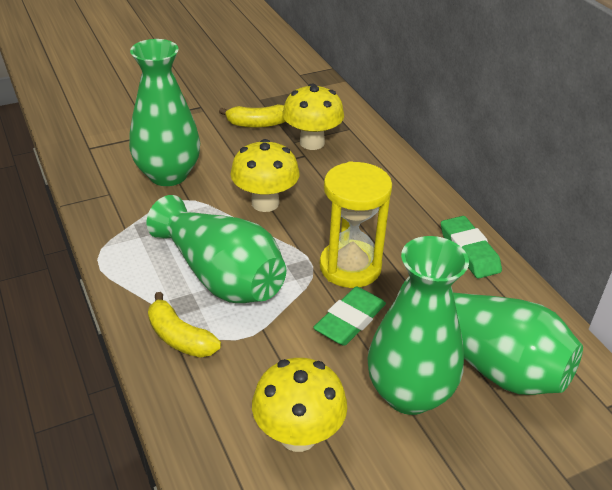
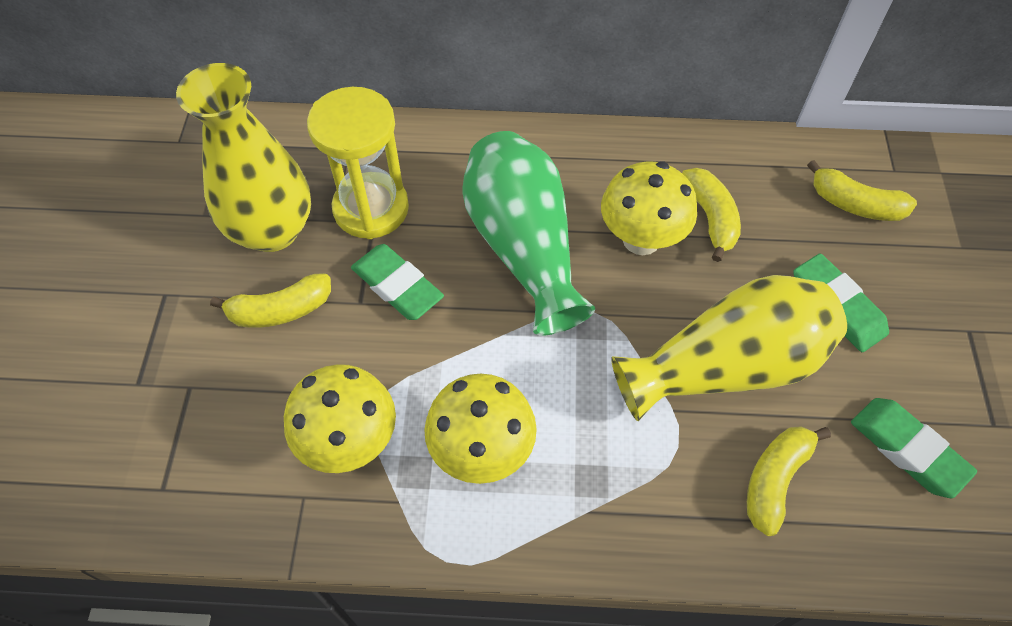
green eraser: 2 -> 3
green vase: 4 -> 1
yellow banana: 2 -> 4
yellow vase: 0 -> 2

